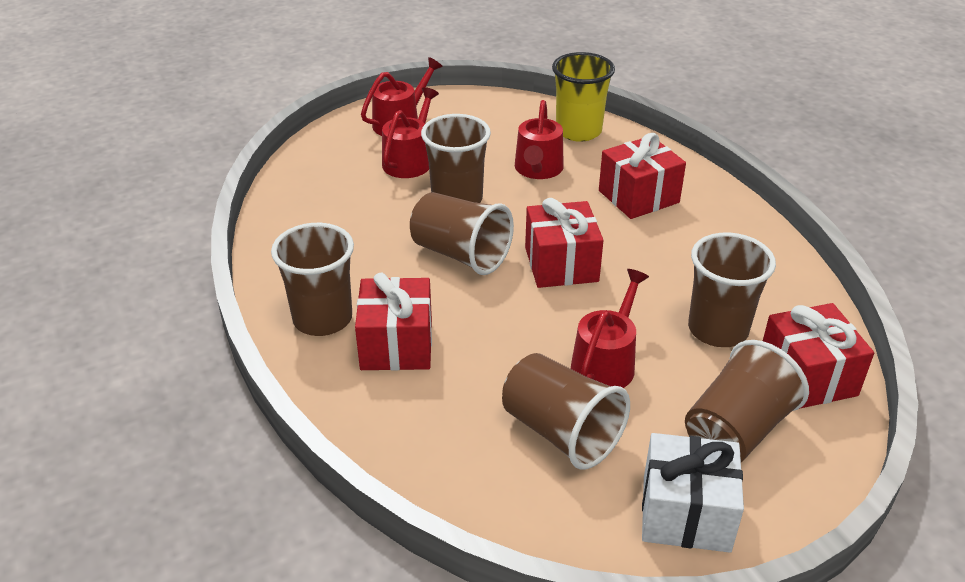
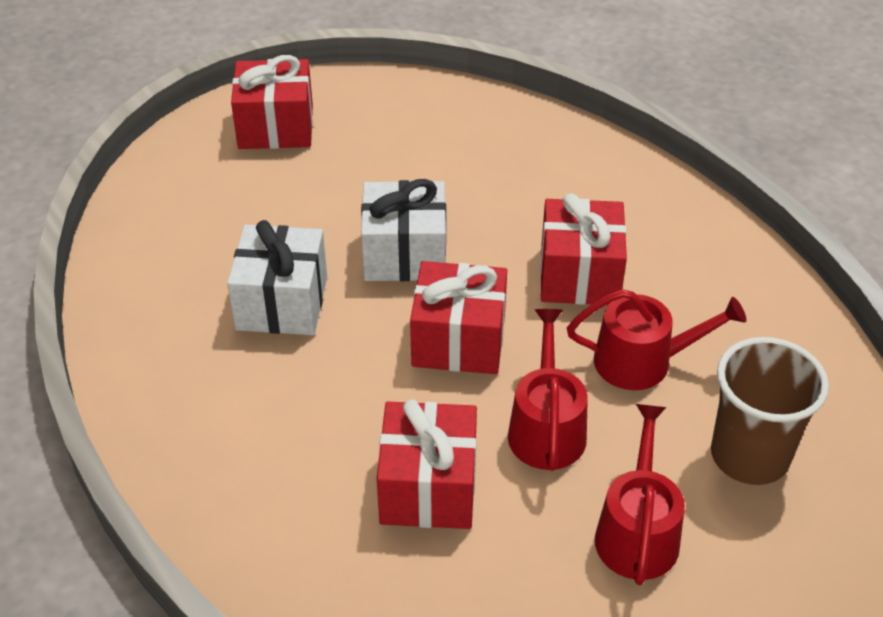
brown cup: 6 -> 1
red watering can: 4 -> 3
white gift: 1 -> 2
yellow cup: 1 -> 0

